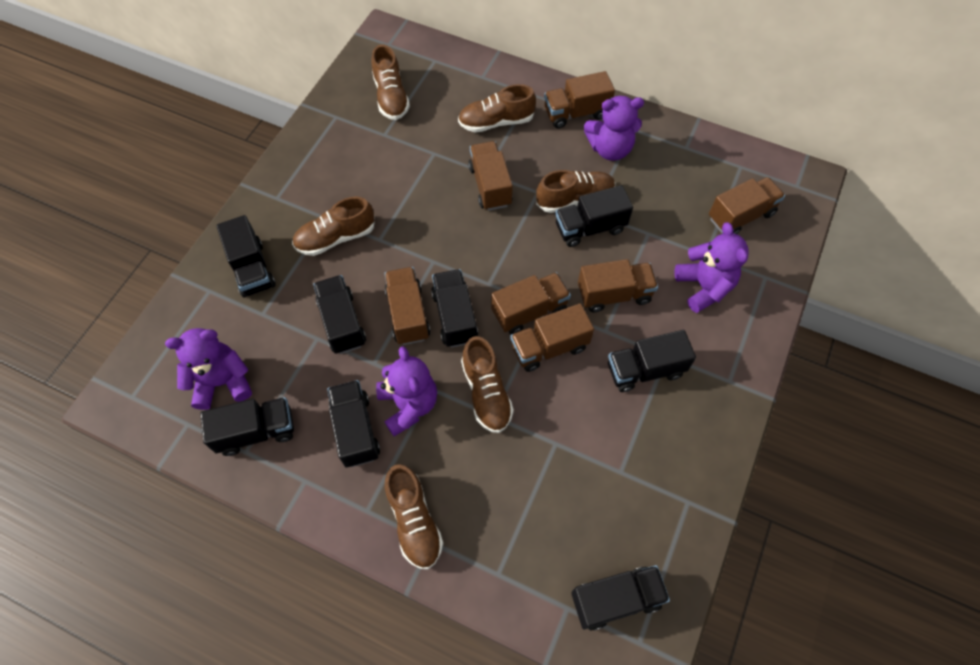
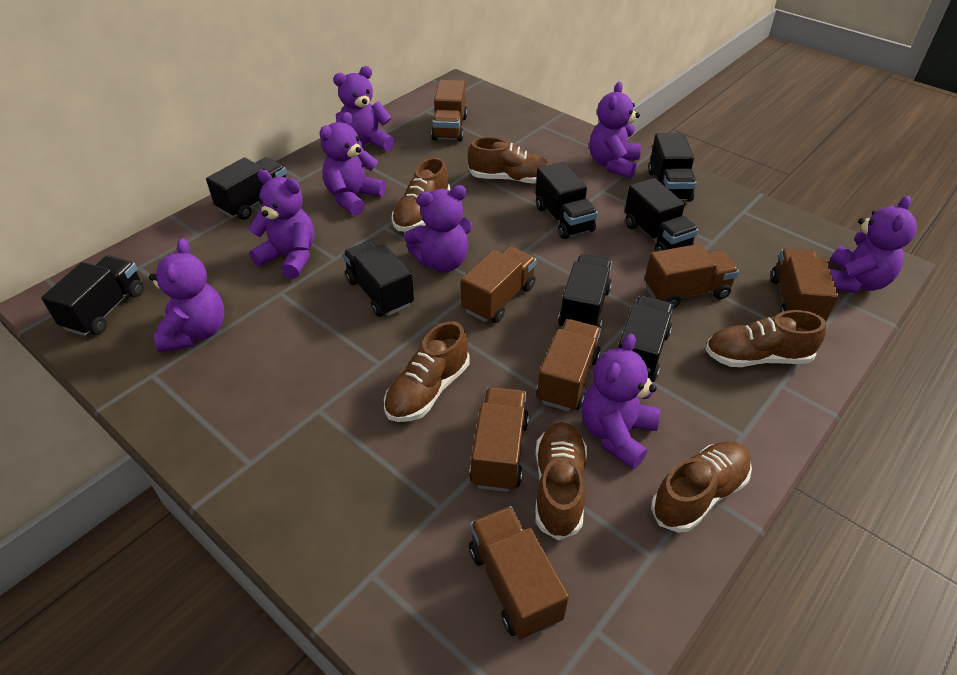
purple teddy bear: 4 -> 8

